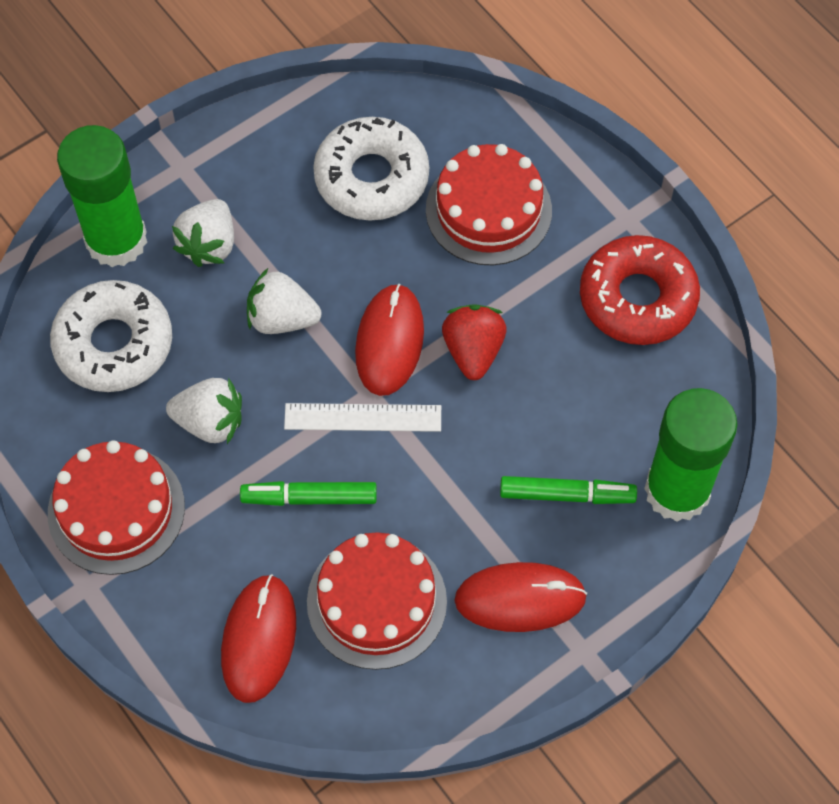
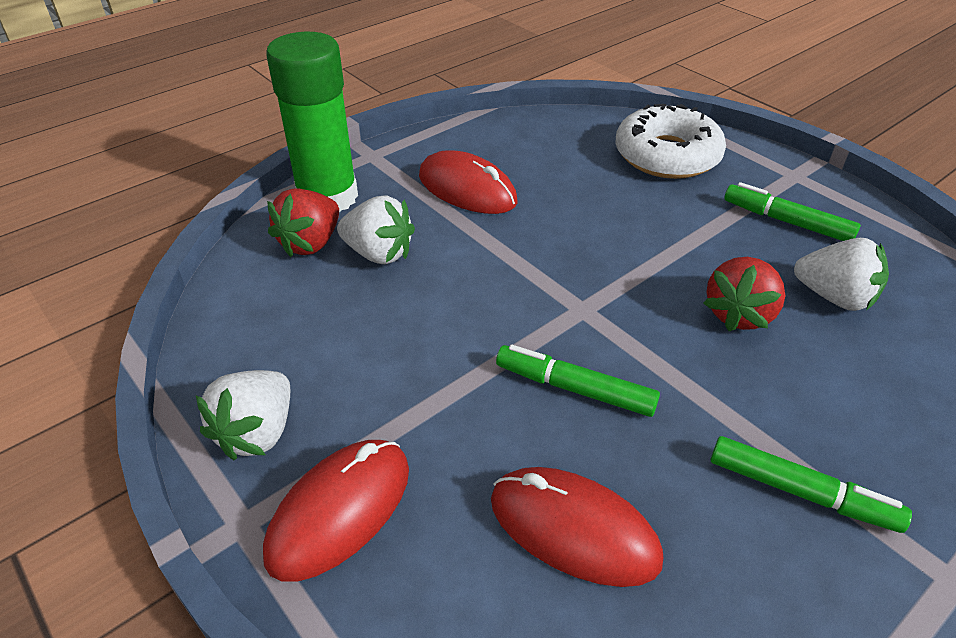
green glue stick: 2 -> 1
green marker: 2 -> 3
red cake: 3 -> 0
red donut: 1 -> 0
red strawberry: 1 -> 2
white donut: 2 -> 1
white ruler: 1 -> 0

